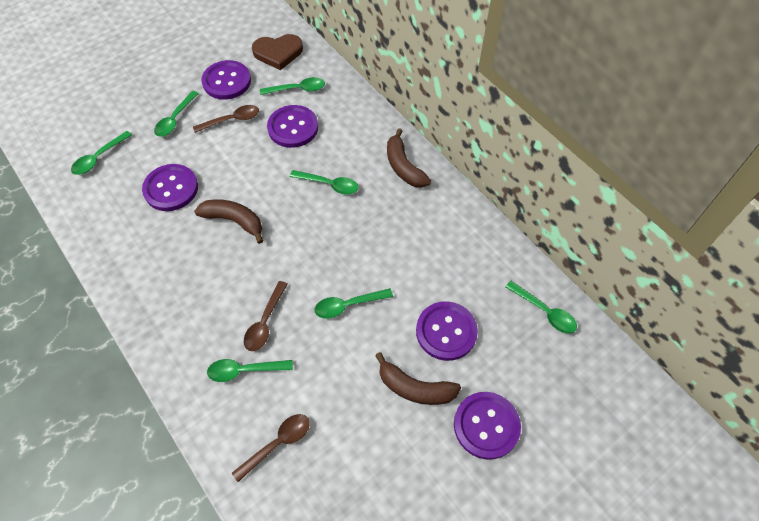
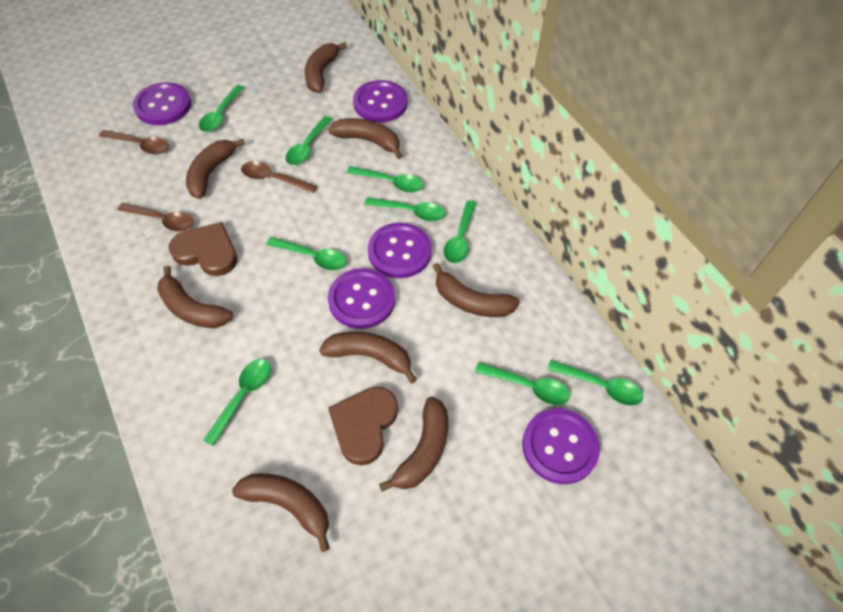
brown banana: 3 -> 8
brown heart: 1 -> 2
green spoon: 7 -> 9

